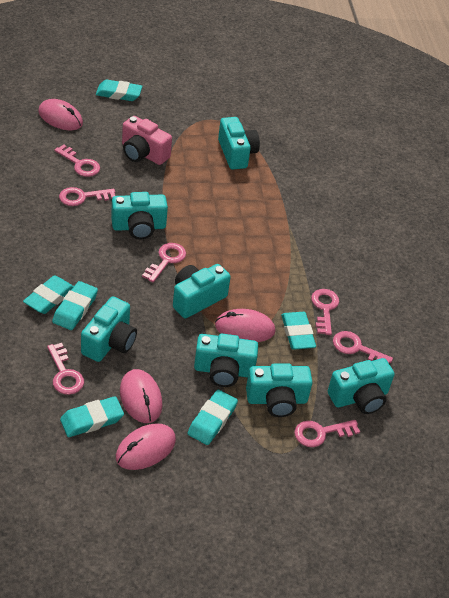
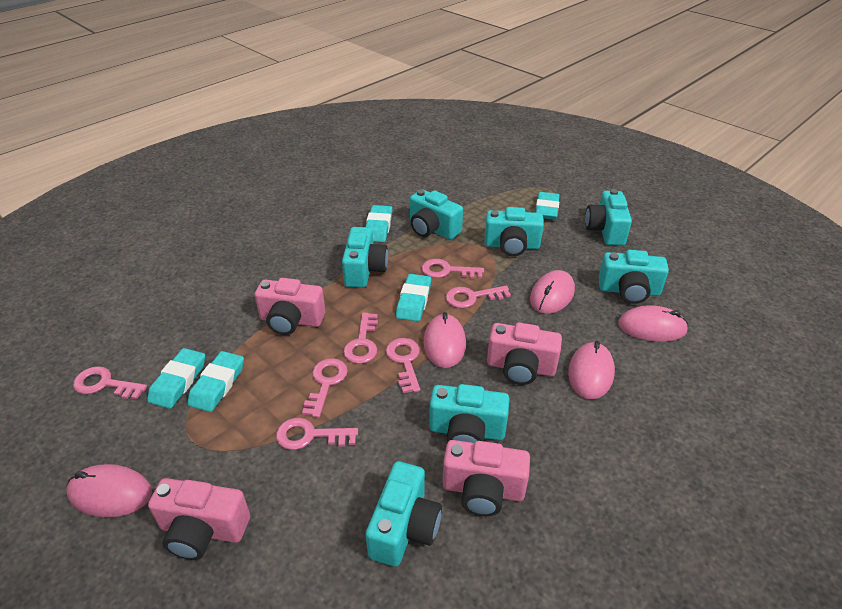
pink camera: 1 -> 4
pink mouse: 4 -> 5
turquoise eraser: 6 -> 5

